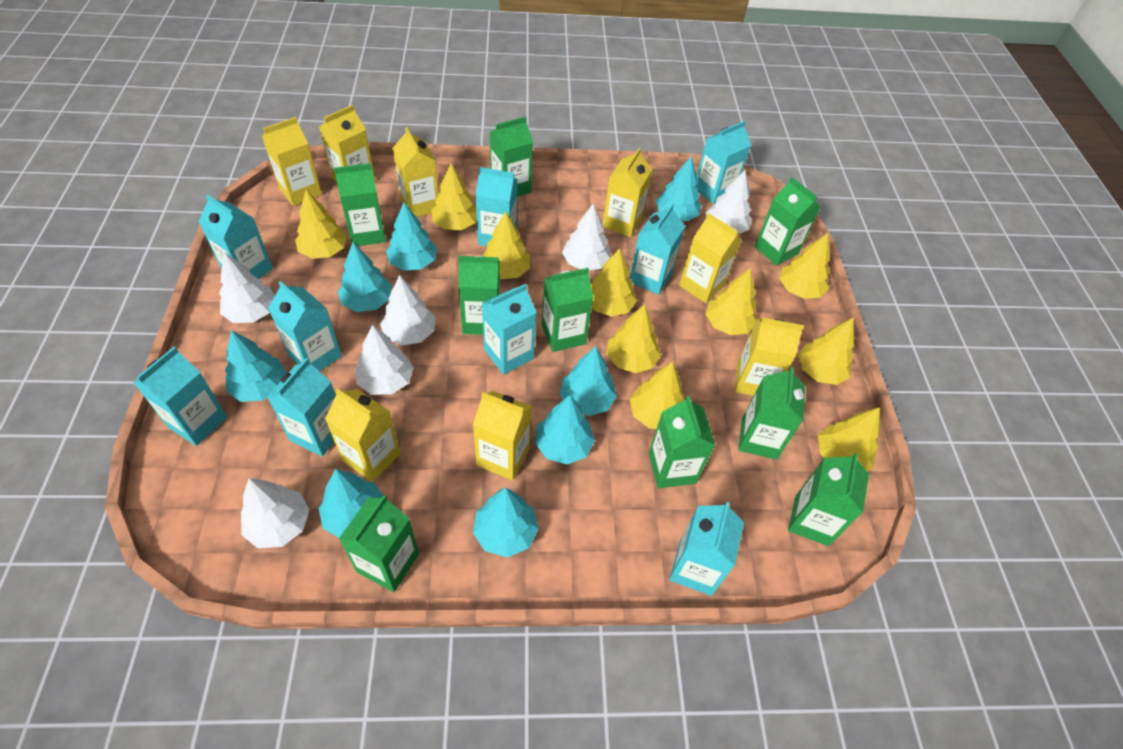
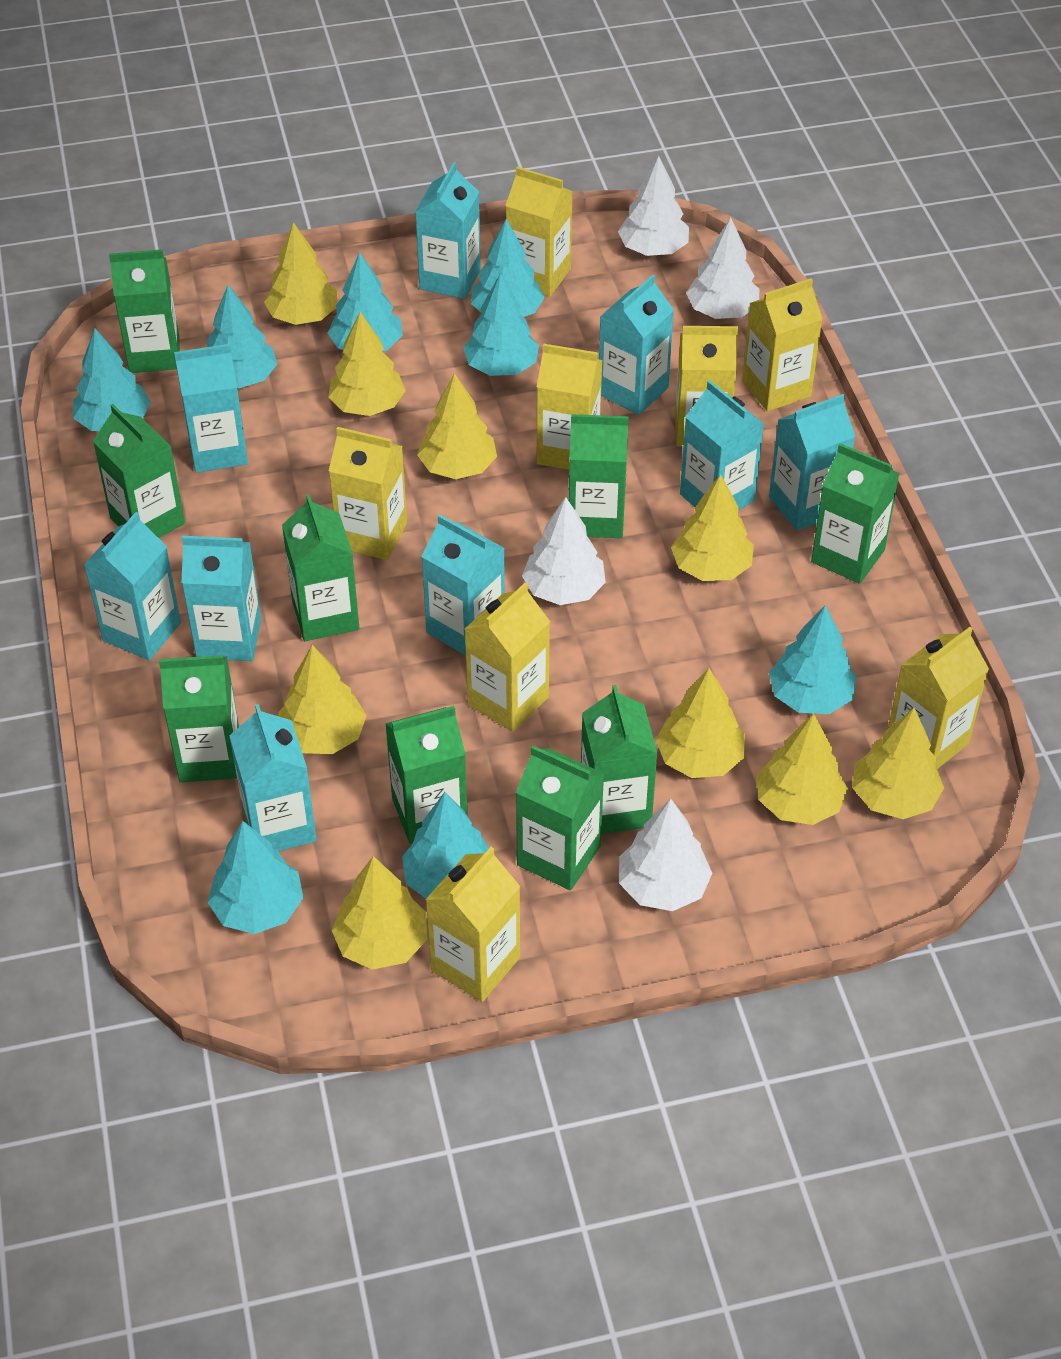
white tree: 6 -> 4
yellow tree: 10 -> 9

